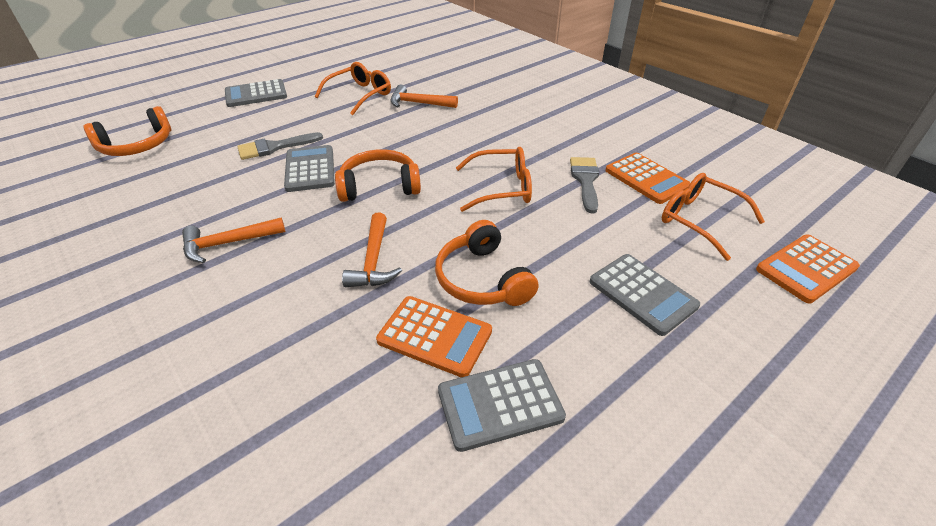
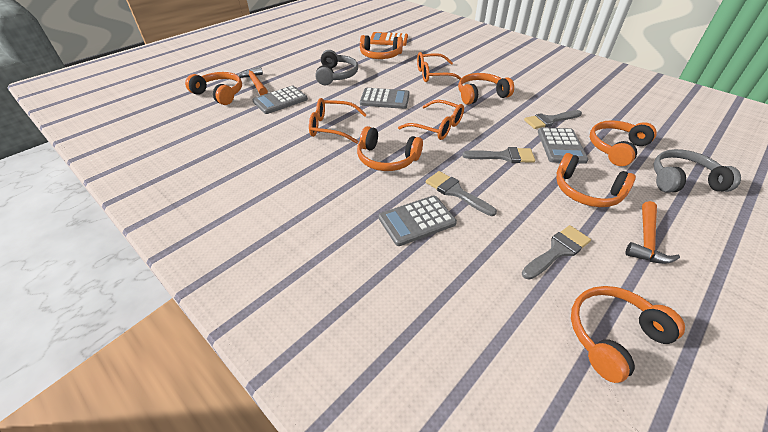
grey brush: 2 -> 4
grey headphones: 0 -> 2
orange calculator: 3 -> 1
orange hammer: 3 -> 2
orange headphones: 3 -> 7

